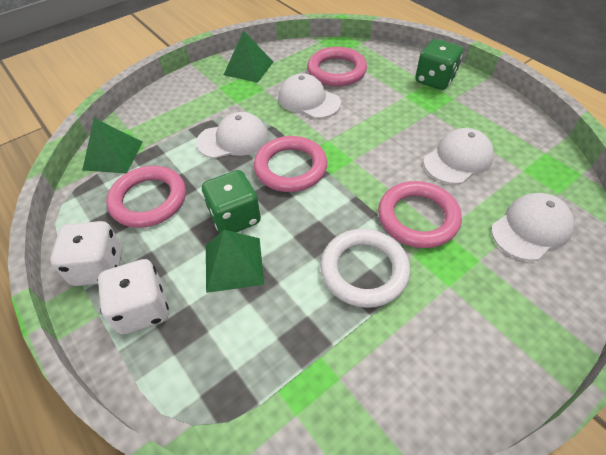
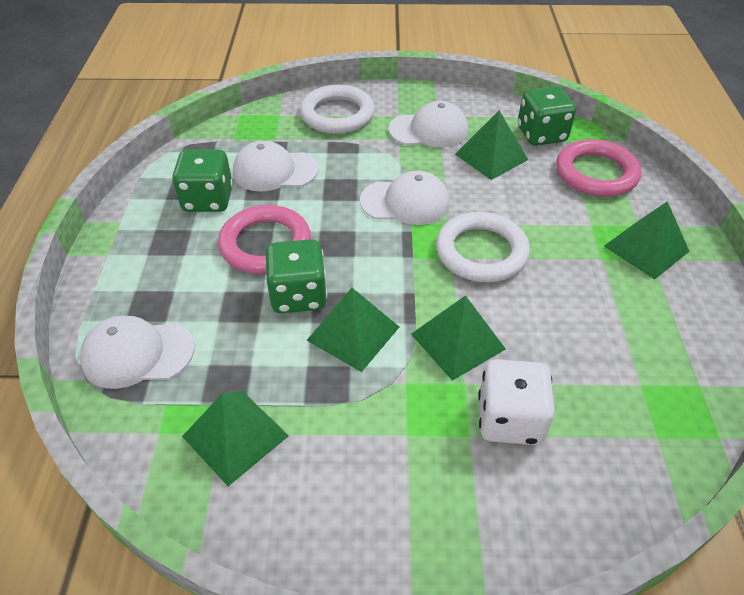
green dice: 2 -> 3
green pyramid: 3 -> 5
pink ring: 4 -> 2
white dice: 2 -> 1
white ring: 1 -> 2

